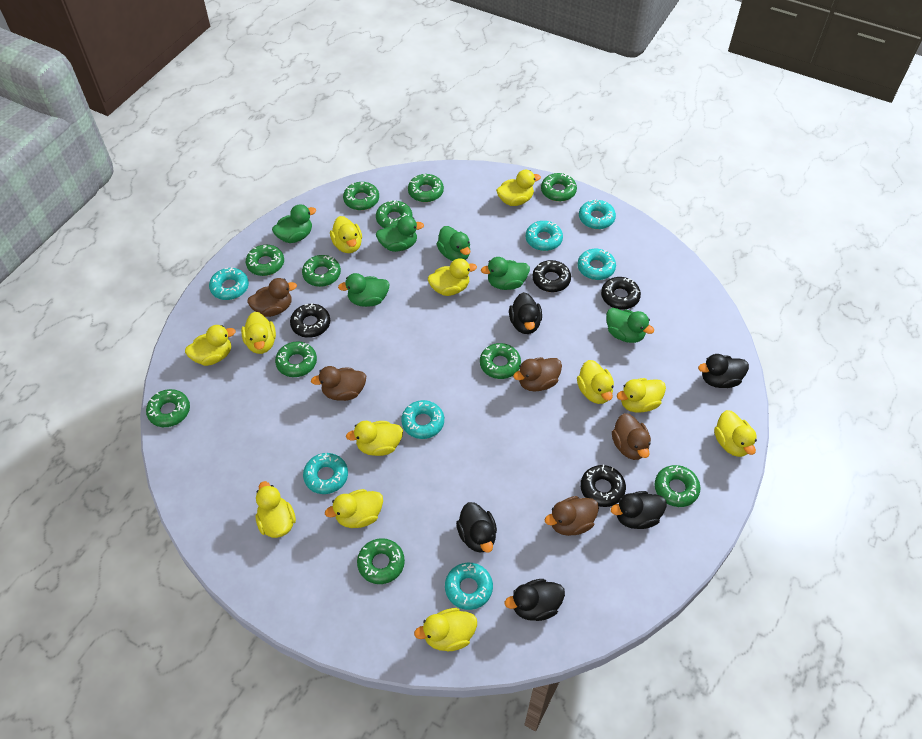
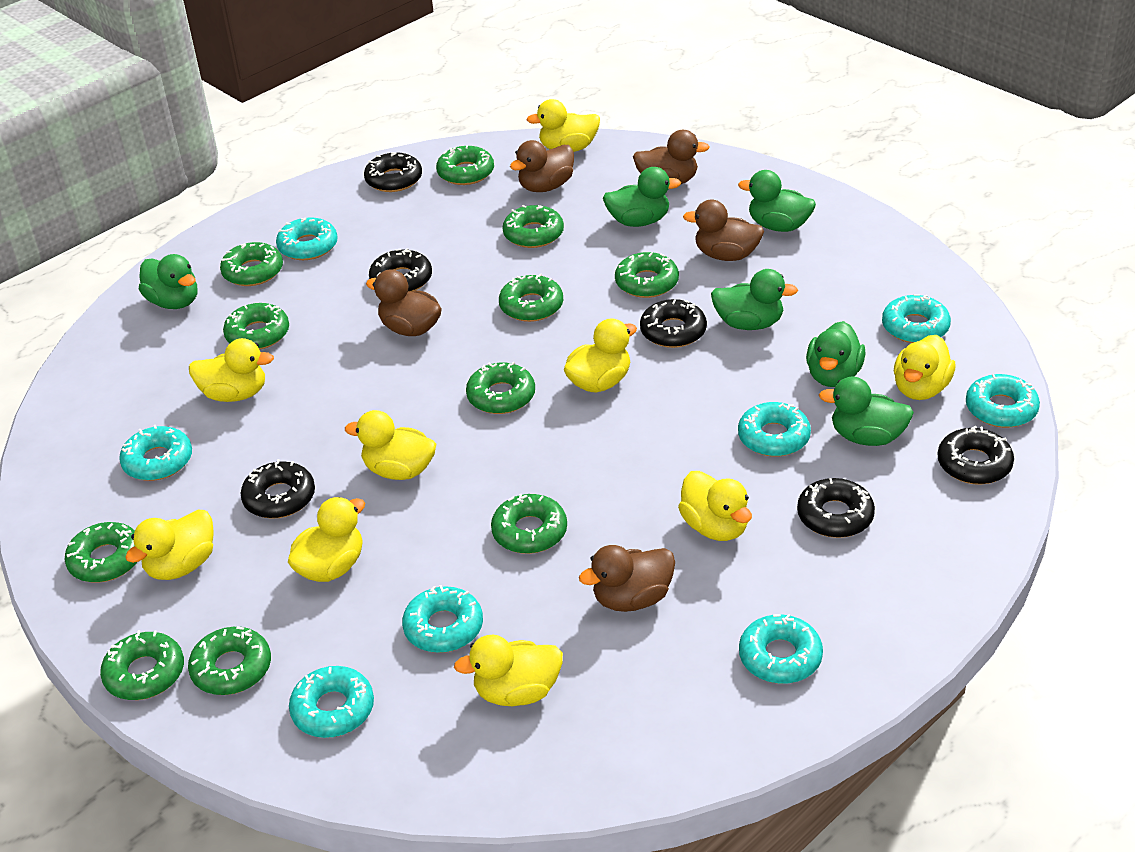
black donut: 4 -> 6
black duck: 5 -> 0
turquoise donut: 7 -> 8
yellow duck: 12 -> 9

